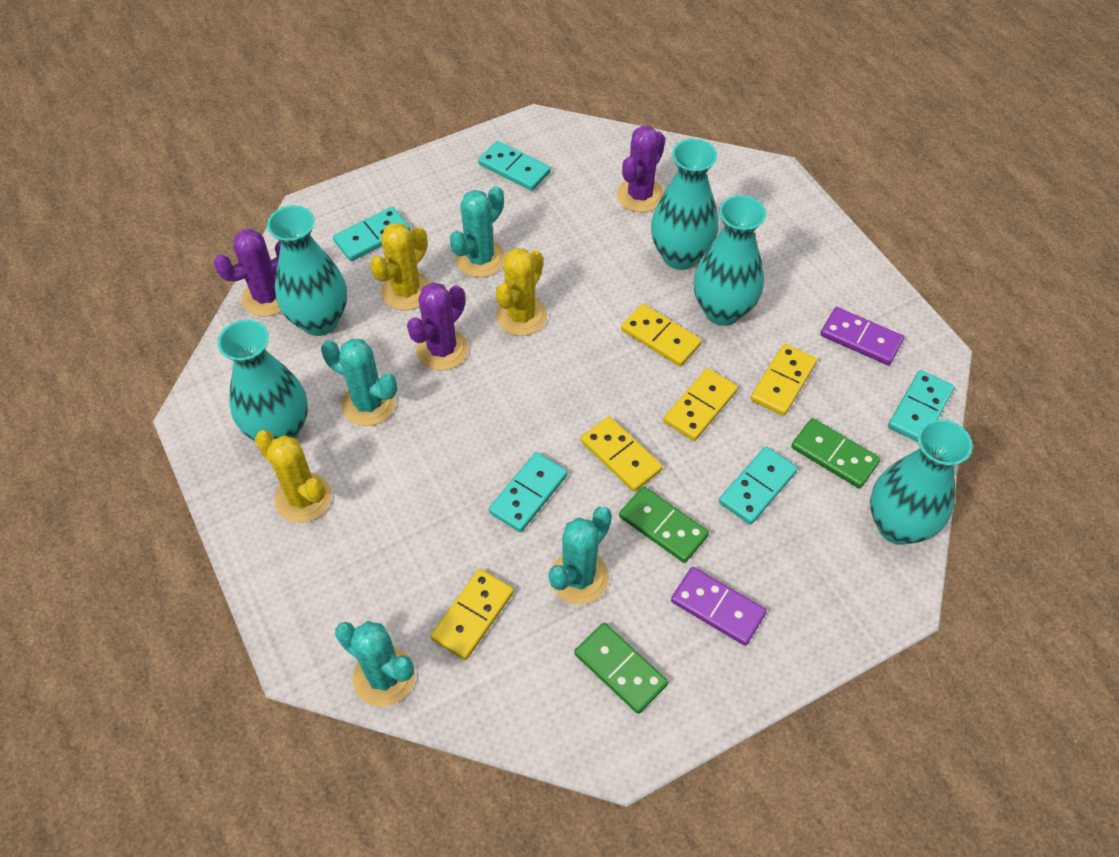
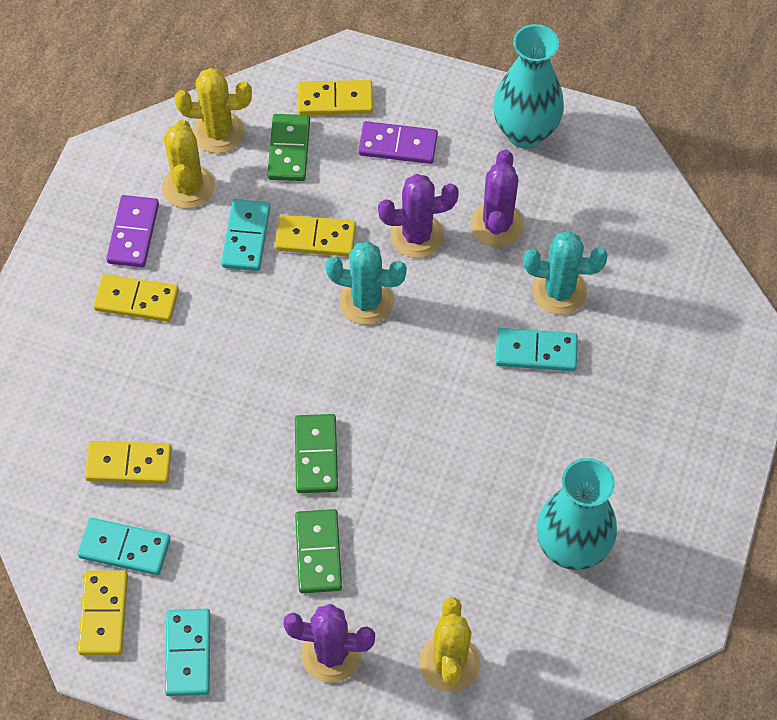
turquoise cactus: 4 -> 2
turquoise domino: 5 -> 4
turquoise vase: 5 -> 2

